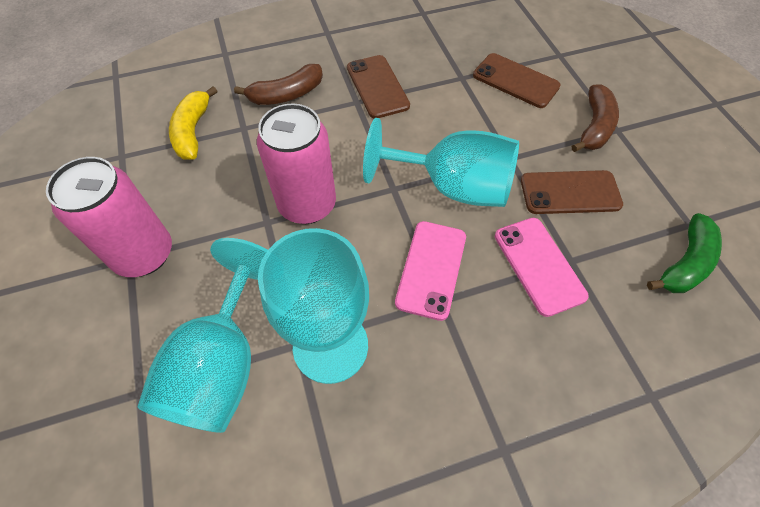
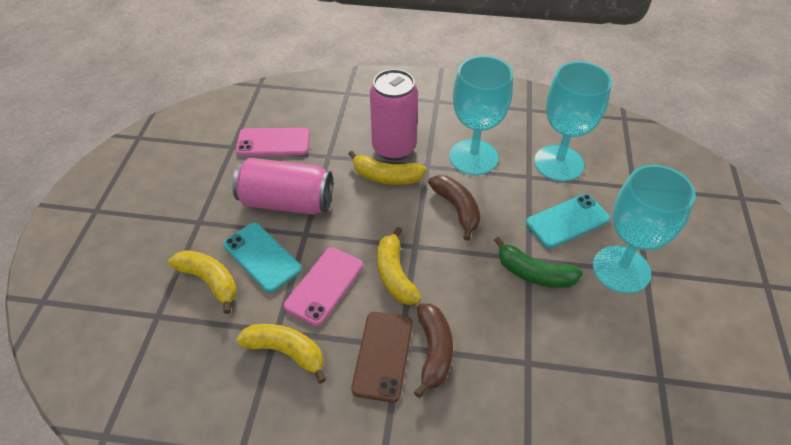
brown phone: 3 -> 1
turquoise phone: 0 -> 2
yellow banana: 1 -> 4

